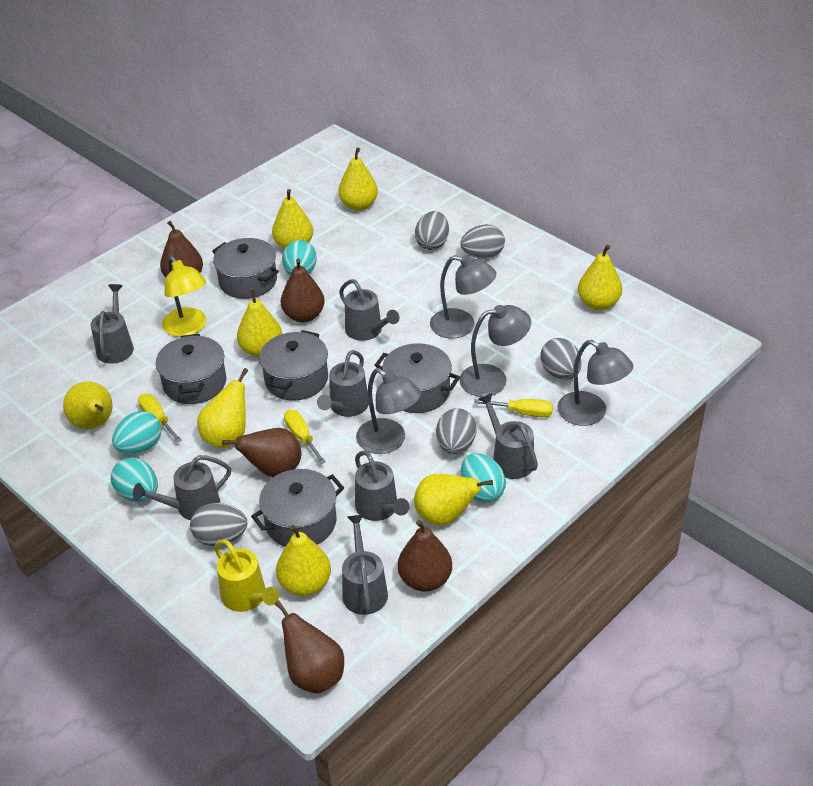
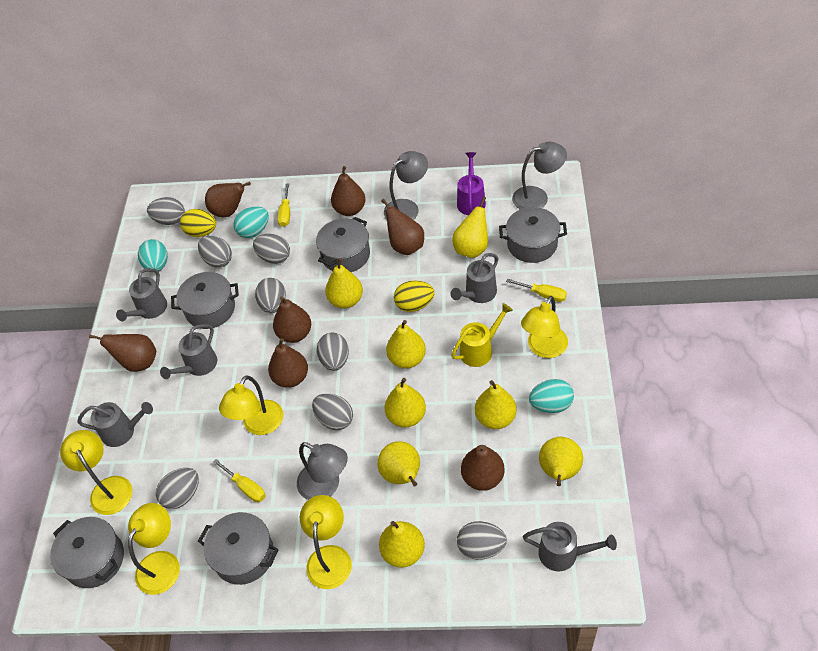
brown pear: 5 -> 7
grey egg: 5 -> 8
grey lamp: 4 -> 3
grey watering can: 7 -> 5
purple watering can: 0 -> 1
turquoise egg: 4 -> 3
yellow egg: 0 -> 2
yellow lamp: 1 -> 5

